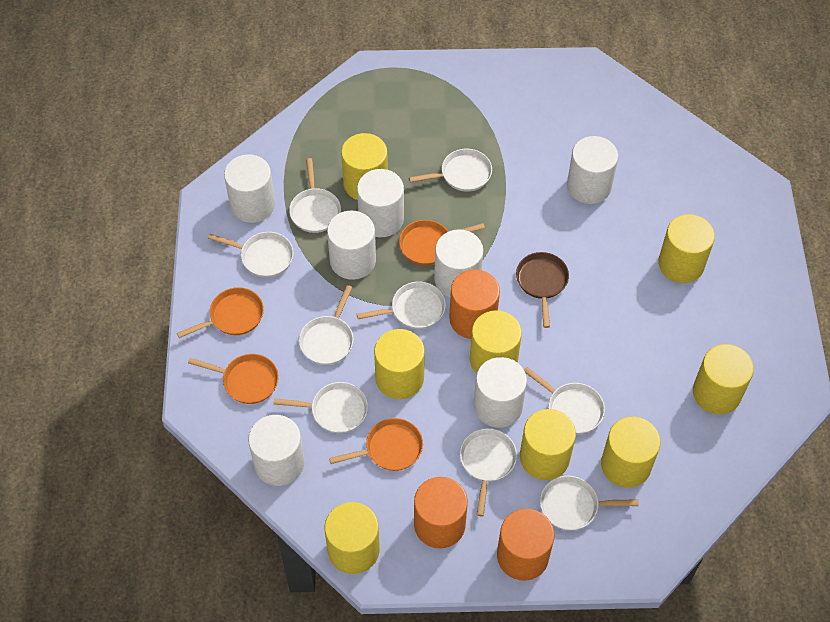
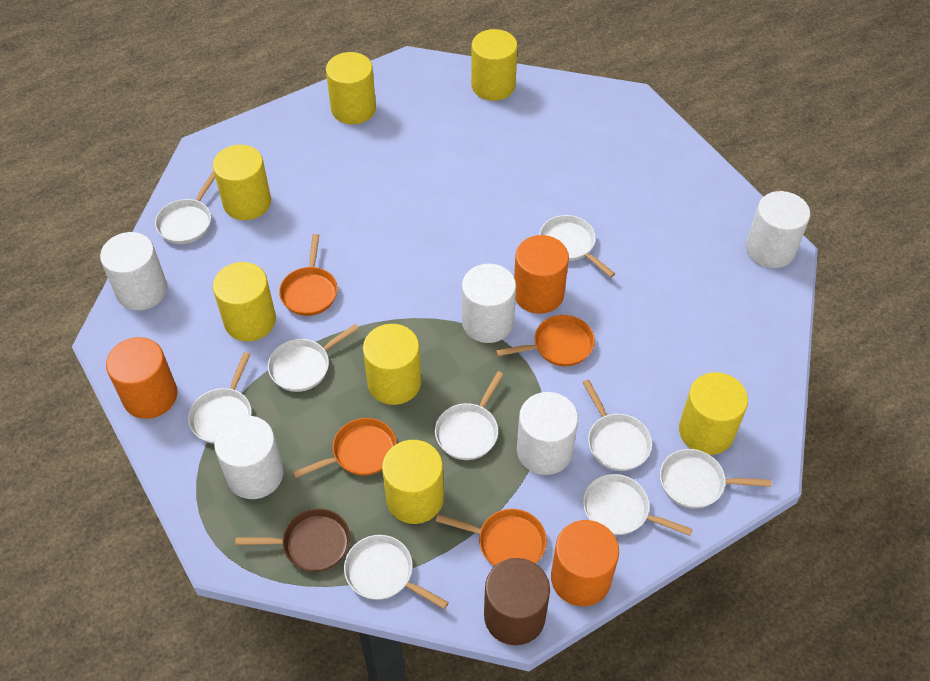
brown cylinder: 0 -> 1
white cylinder: 7 -> 5
yellow cylinder: 8 -> 7

